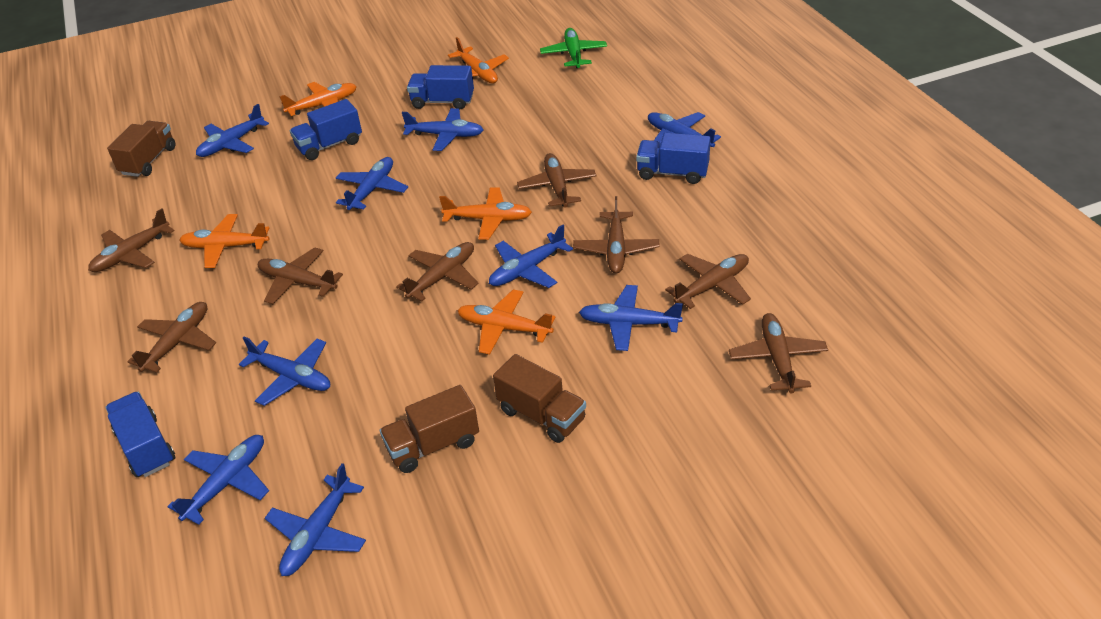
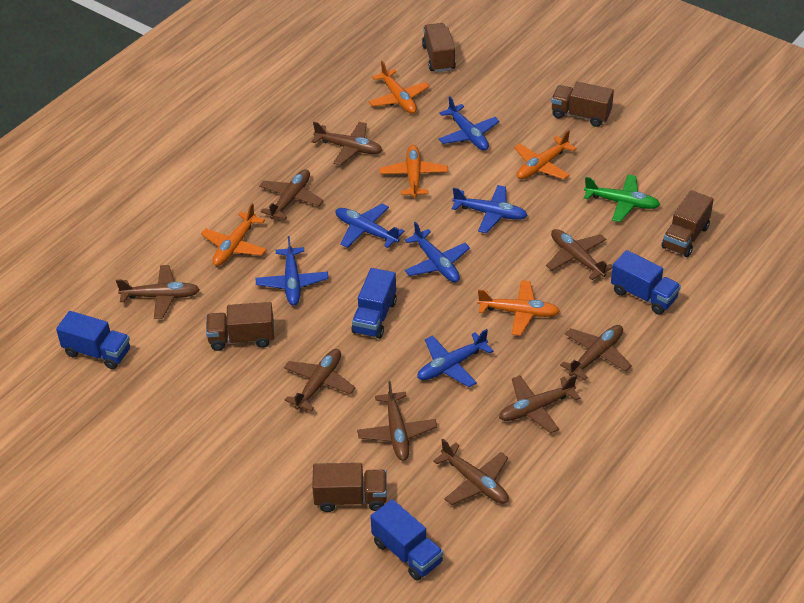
blue plane: 9 -> 6
brown plane: 8 -> 9
brown truck: 3 -> 5

